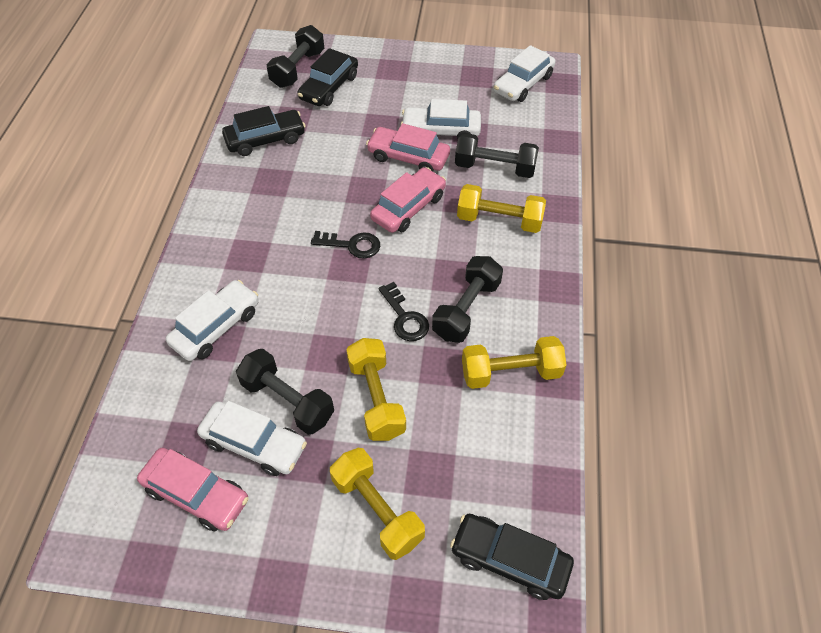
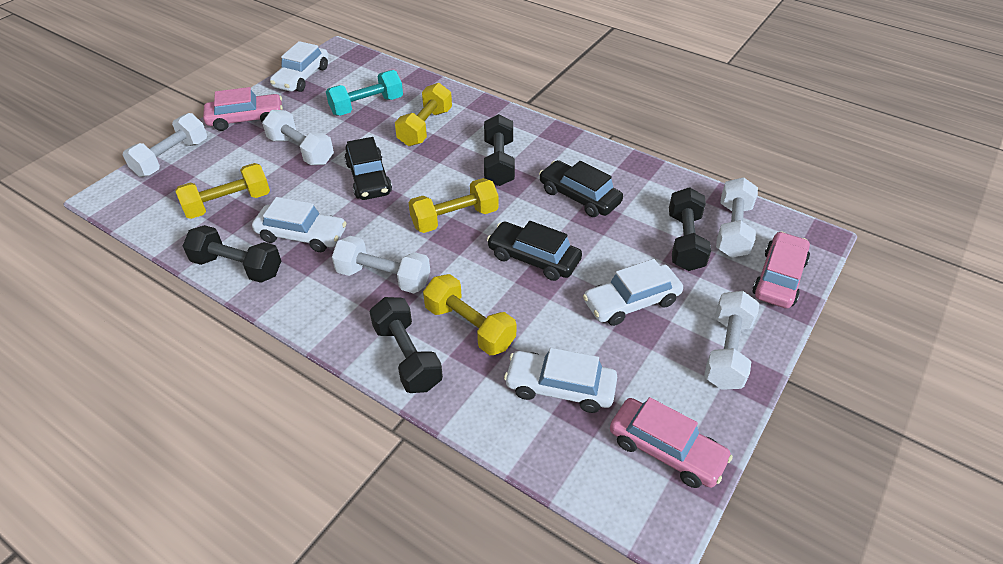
black key: 2 -> 0
turquoise dumbbell: 0 -> 1
white dumbbell: 0 -> 5

